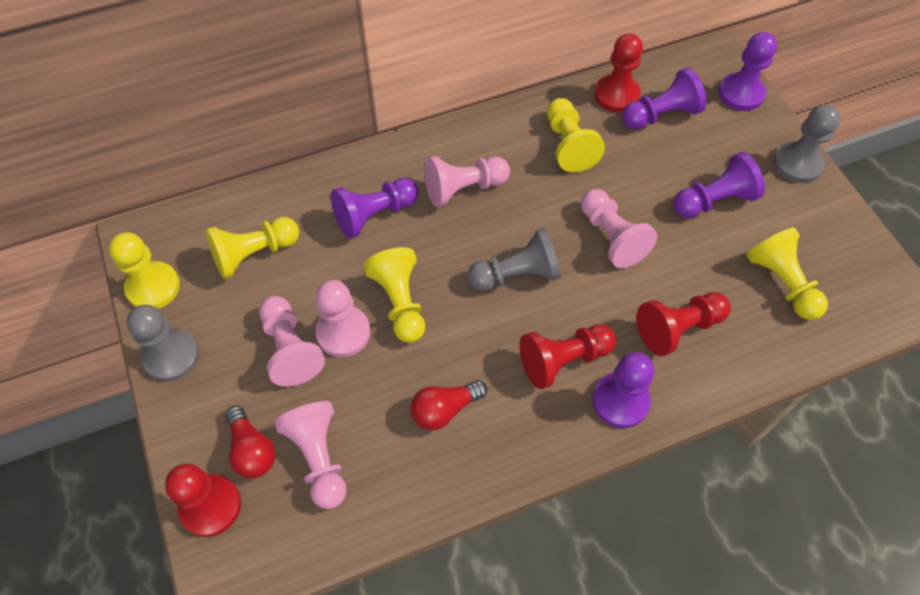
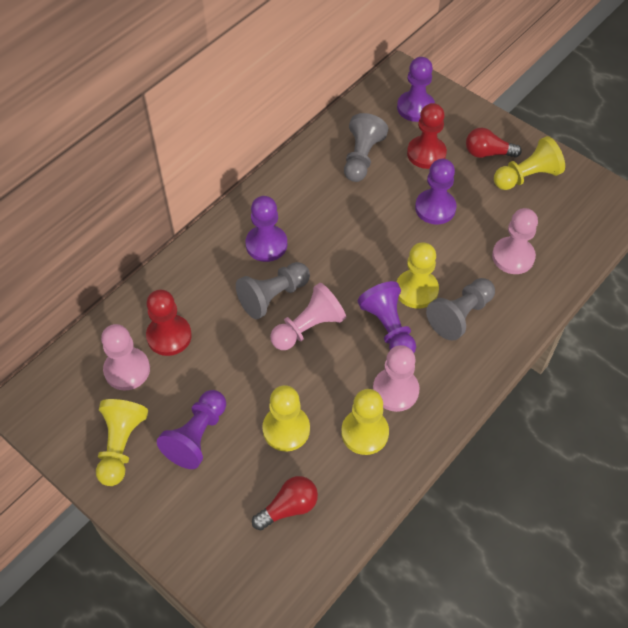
pink pawn: 5 -> 4
red pawn: 4 -> 2

